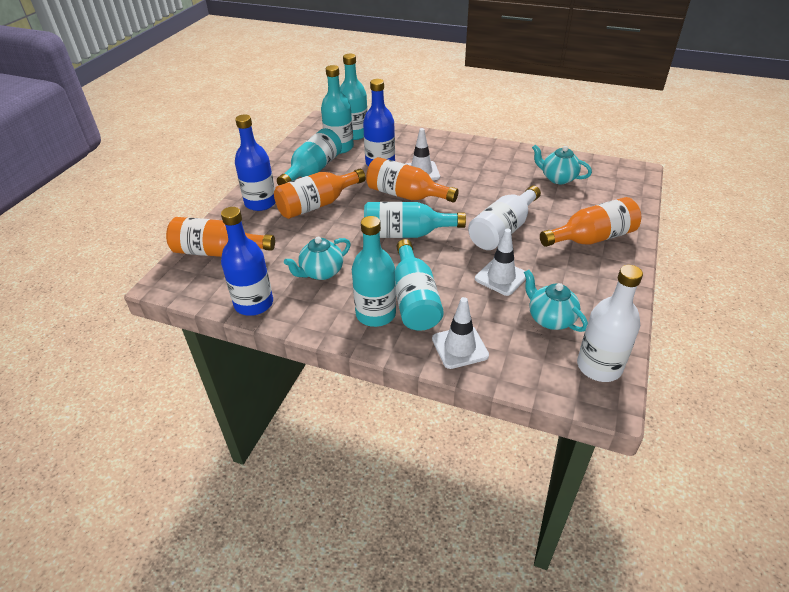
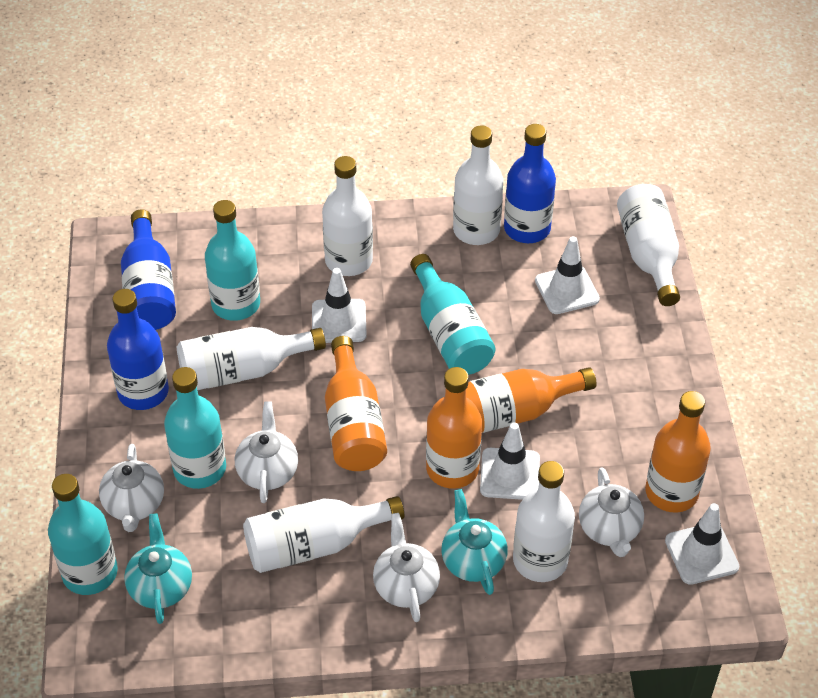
turquoise bottle: 6 -> 4
turquoise teapot: 3 -> 2
white bottle: 2 -> 6
white teapot: 0 -> 4
white traffic cone: 3 -> 4

